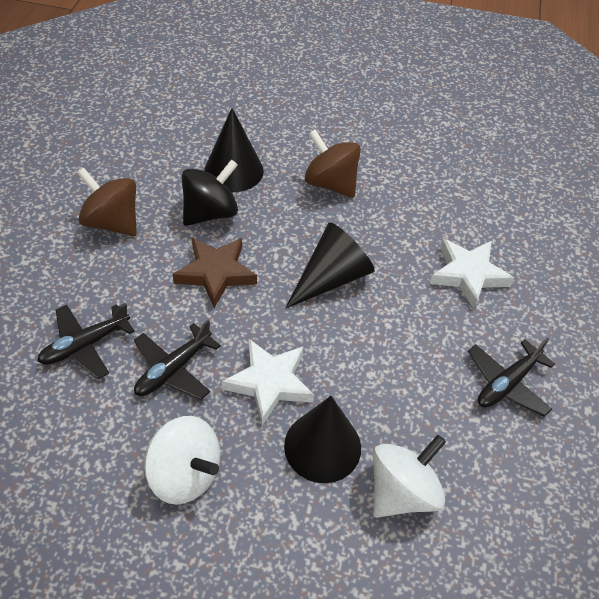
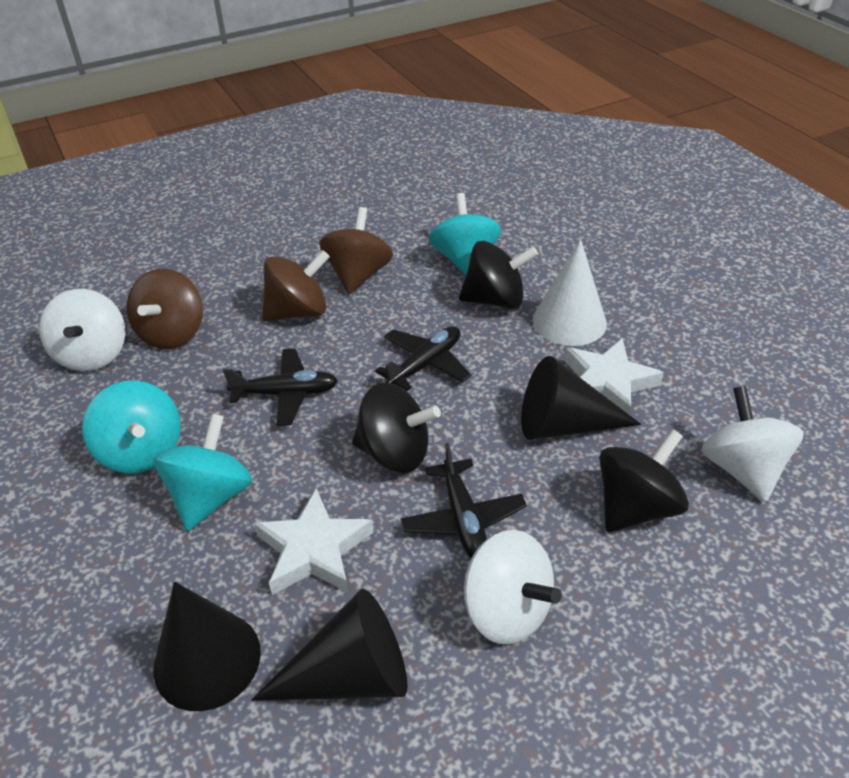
black spinning top: 1 -> 3
brown spinning top: 2 -> 3
brown star: 1 -> 0
turquoise spinning top: 0 -> 3
white cone: 0 -> 1
white spinning top: 2 -> 3

